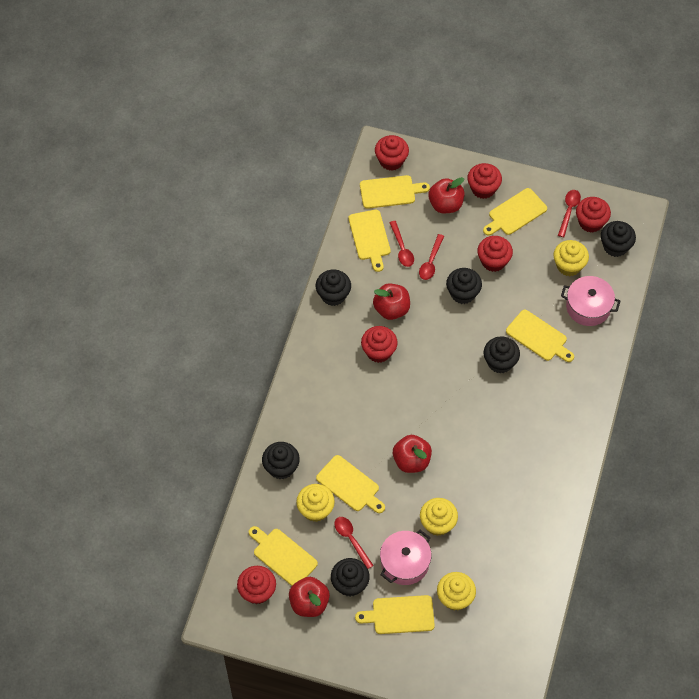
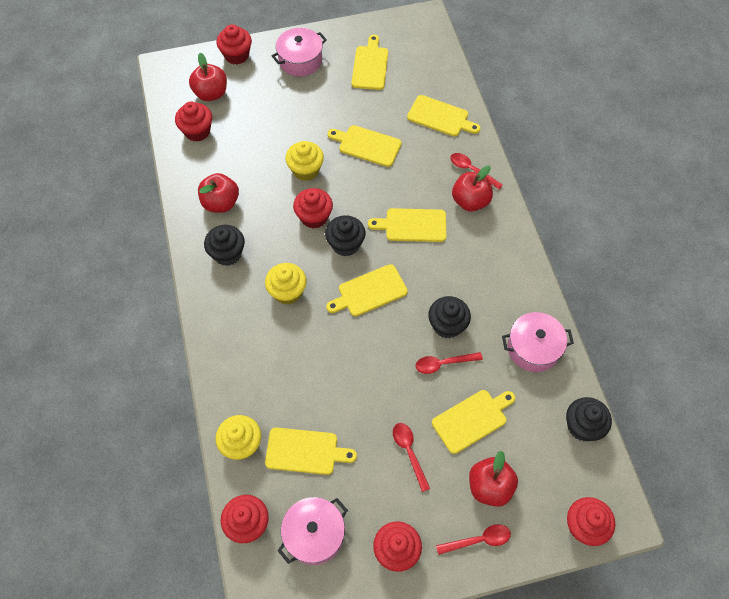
black cupcake: 6 -> 4
pink pot: 2 -> 3
yellow cupcake: 4 -> 3

